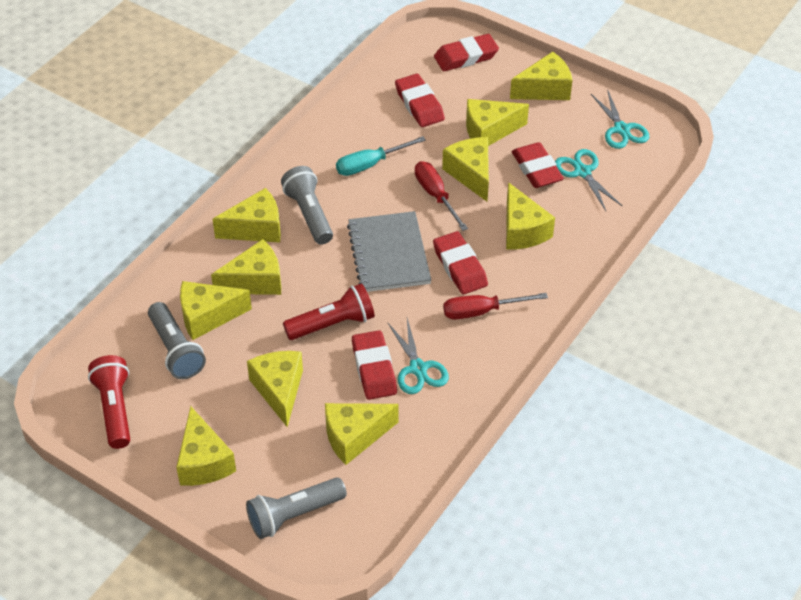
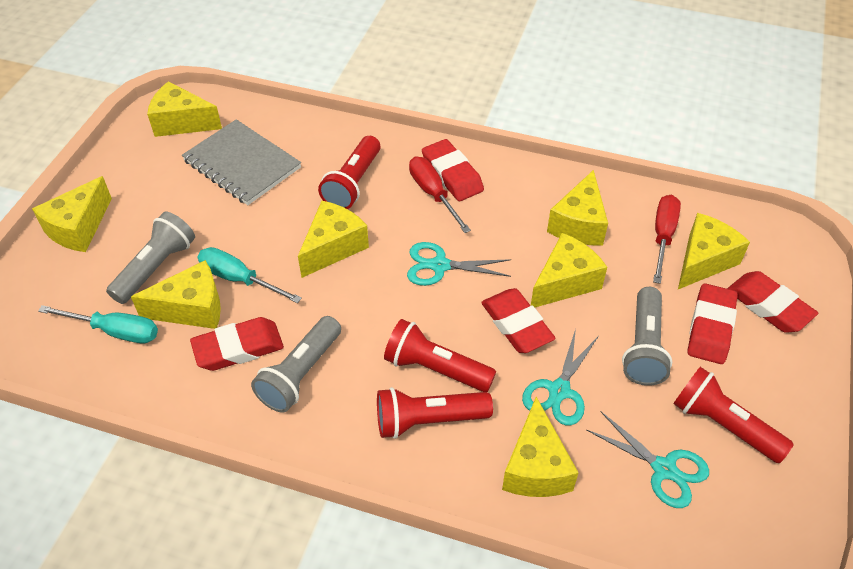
red flashlight: 2 -> 4
turquoise screwdriver: 1 -> 2
yellow cheese: 10 -> 8

